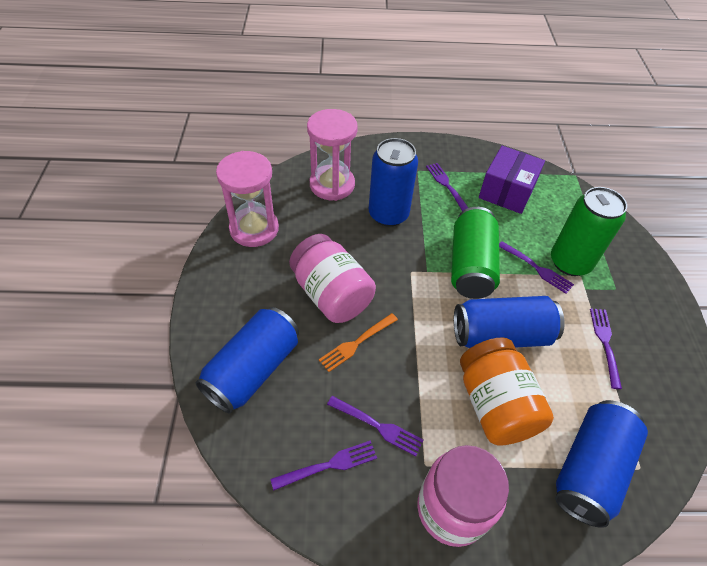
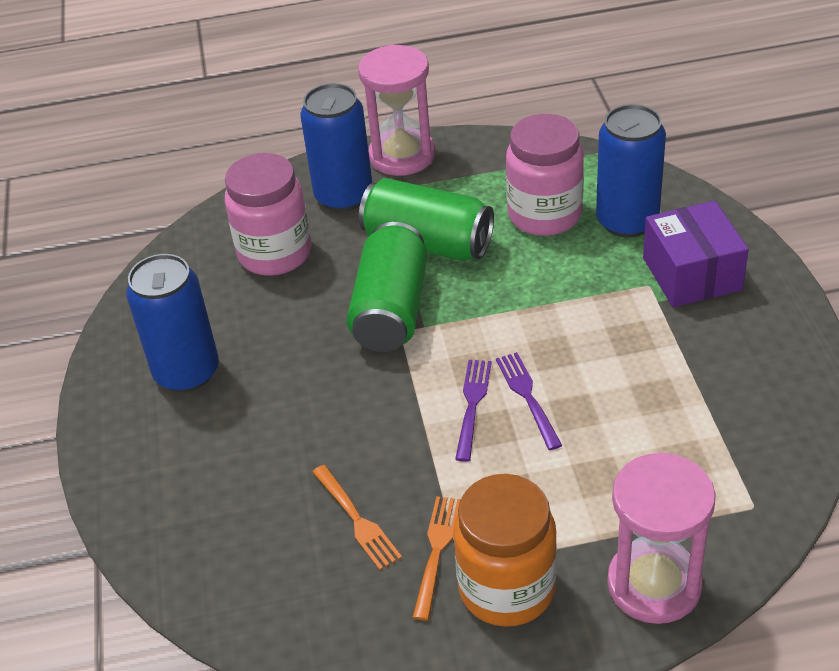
blue can: 4 -> 3
orange fork: 1 -> 2
purple fork: 5 -> 2

